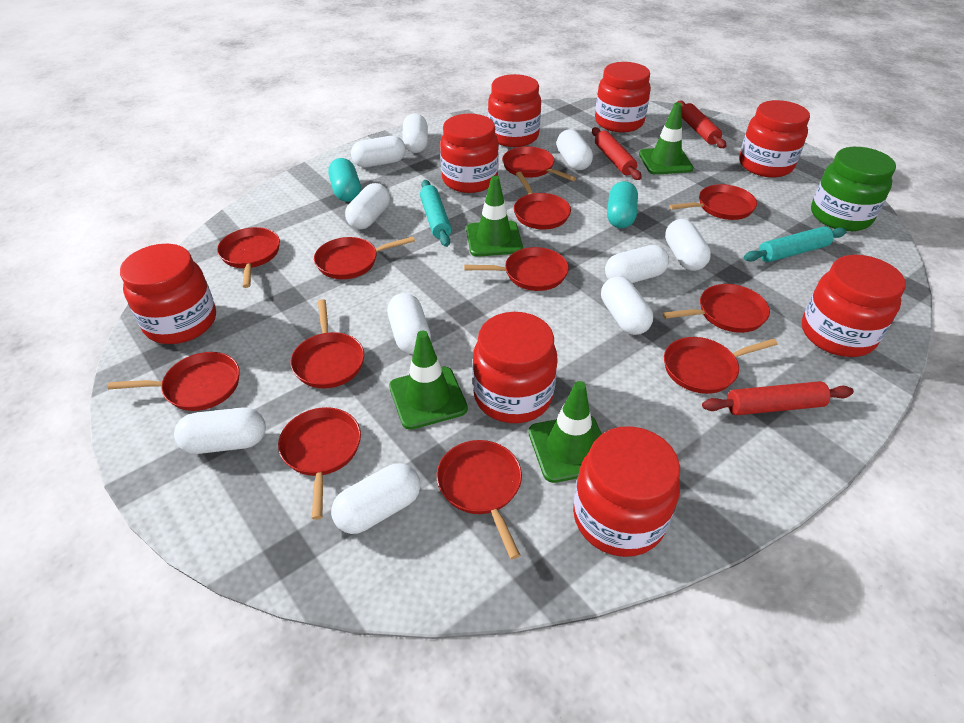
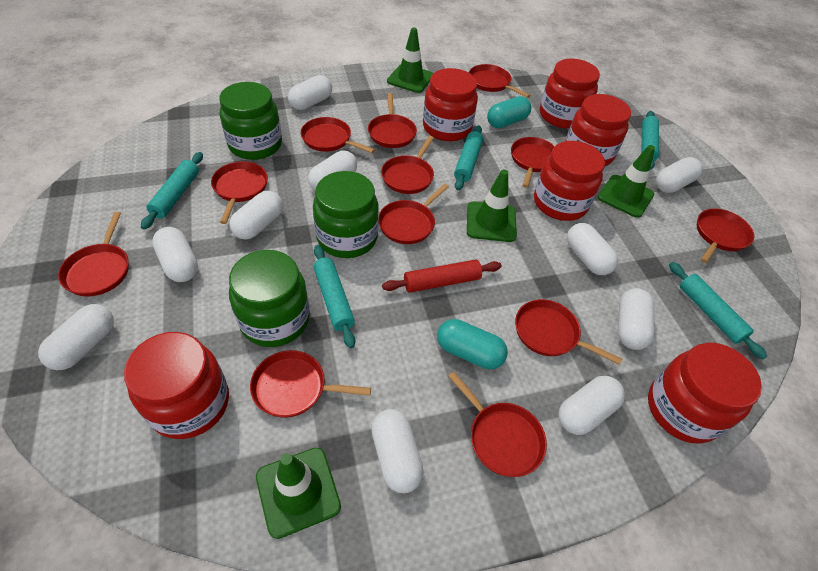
green jar: 1 -> 3
red jar: 8 -> 6
red rolling pin: 3 -> 1
turquoise rolling pin: 2 -> 5

